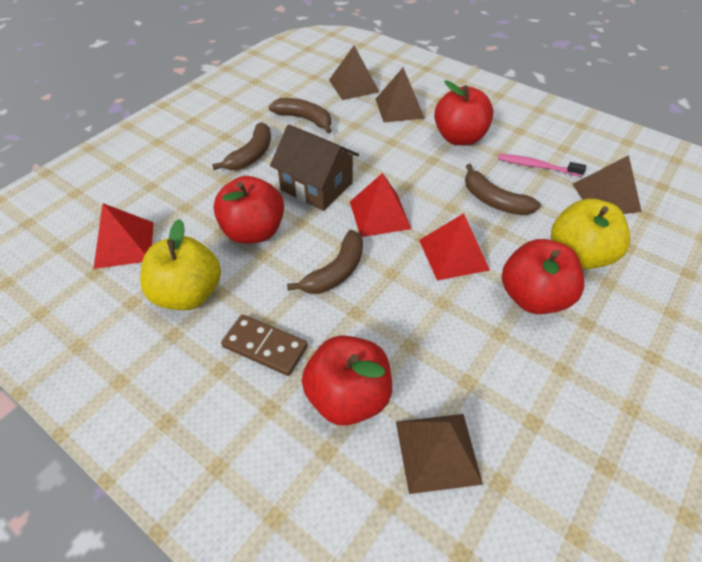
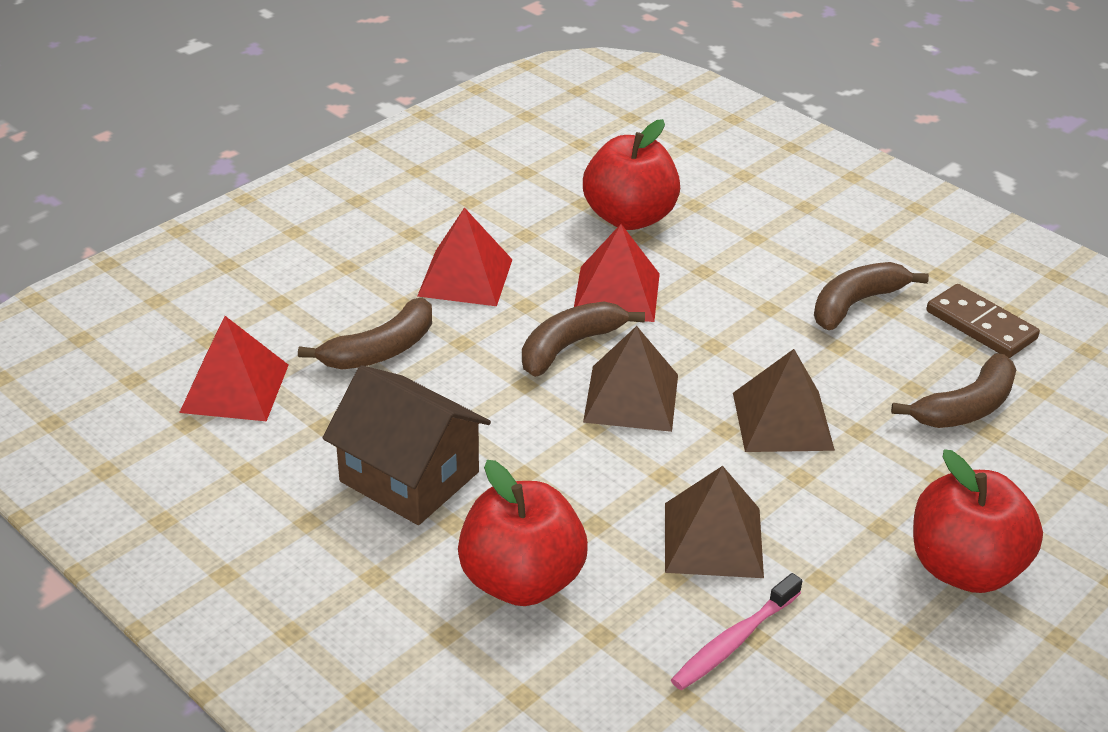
brown pyramid: 4 -> 3
red apple: 4 -> 3
yellow apple: 2 -> 0

